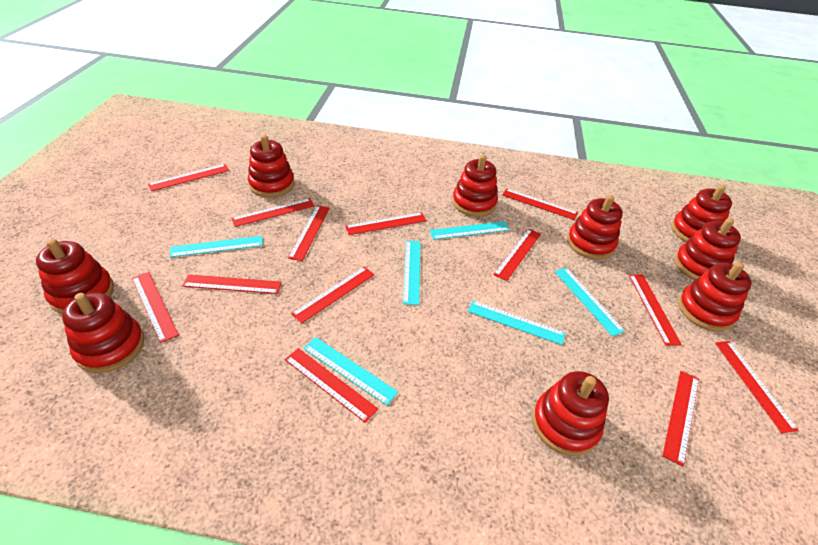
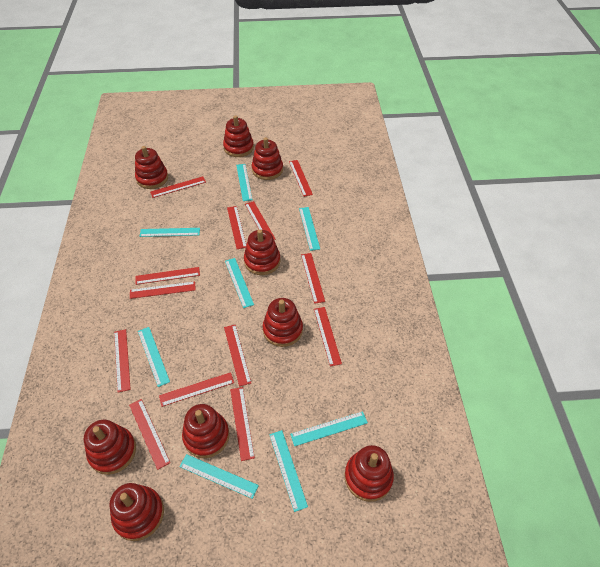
turquoise ruler: 6 -> 8

